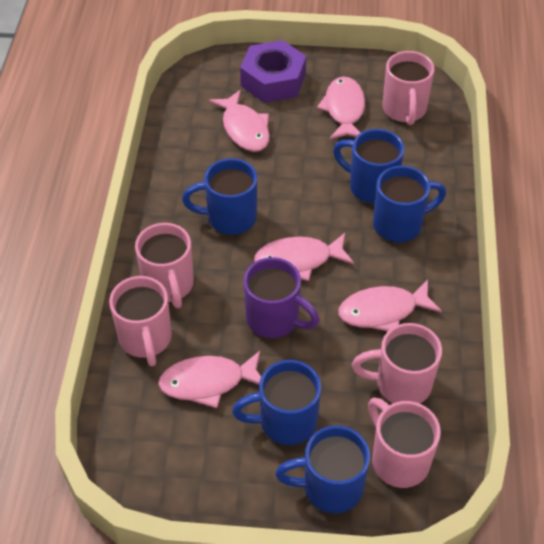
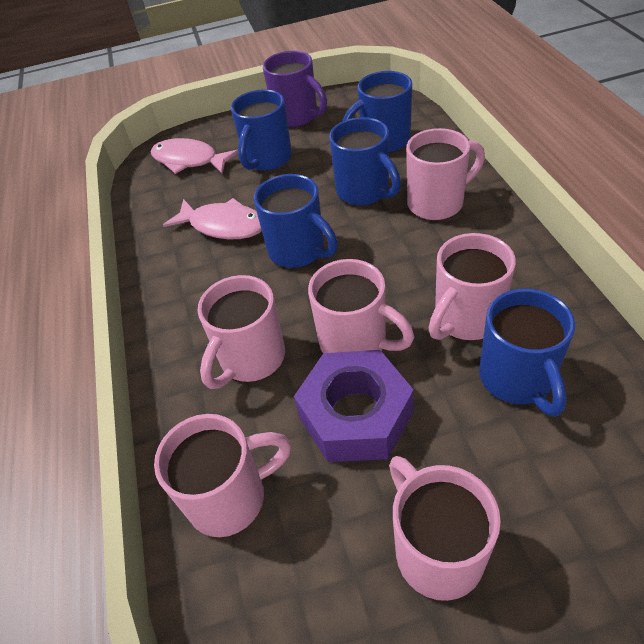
pink fish: 5 -> 2
pink mug: 5 -> 6

